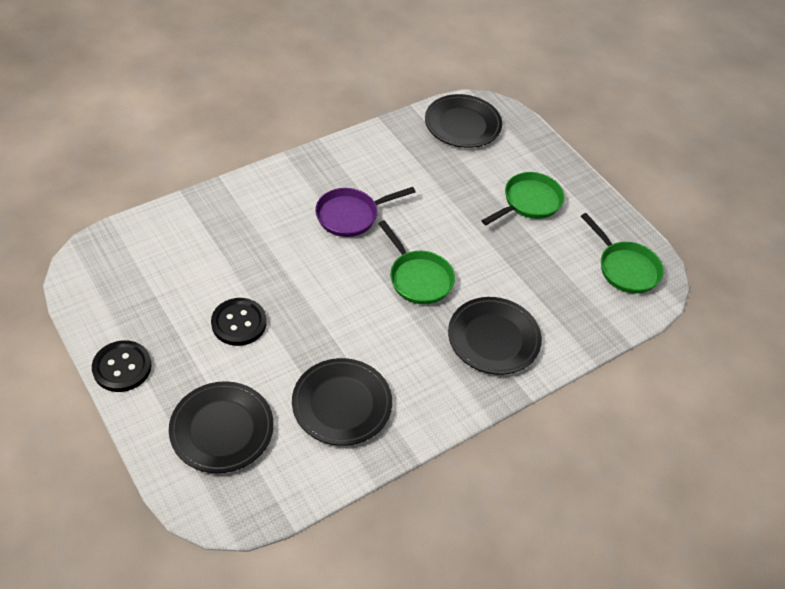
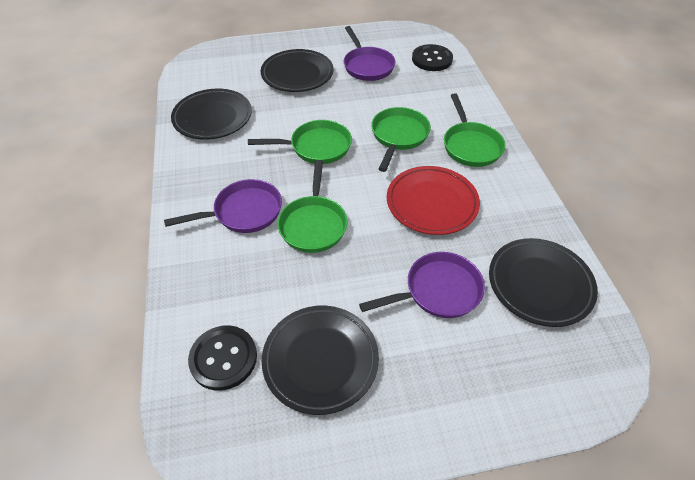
green pan: 3 -> 4
purple pan: 1 -> 3
red plate: 0 -> 1

